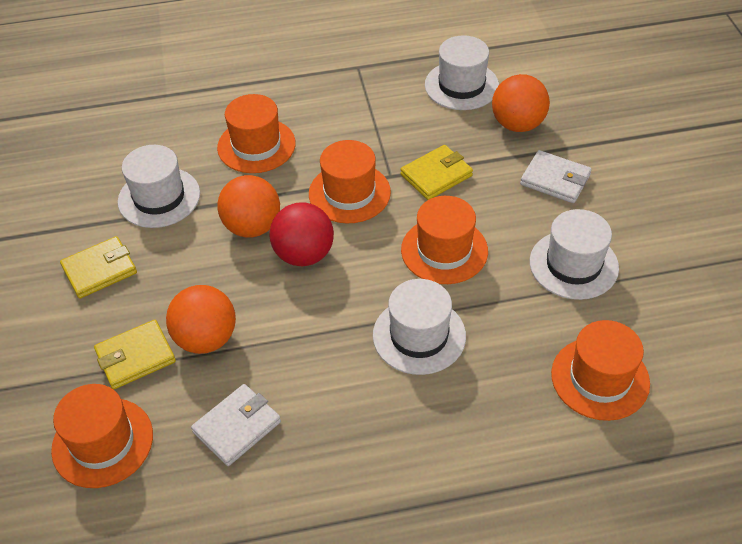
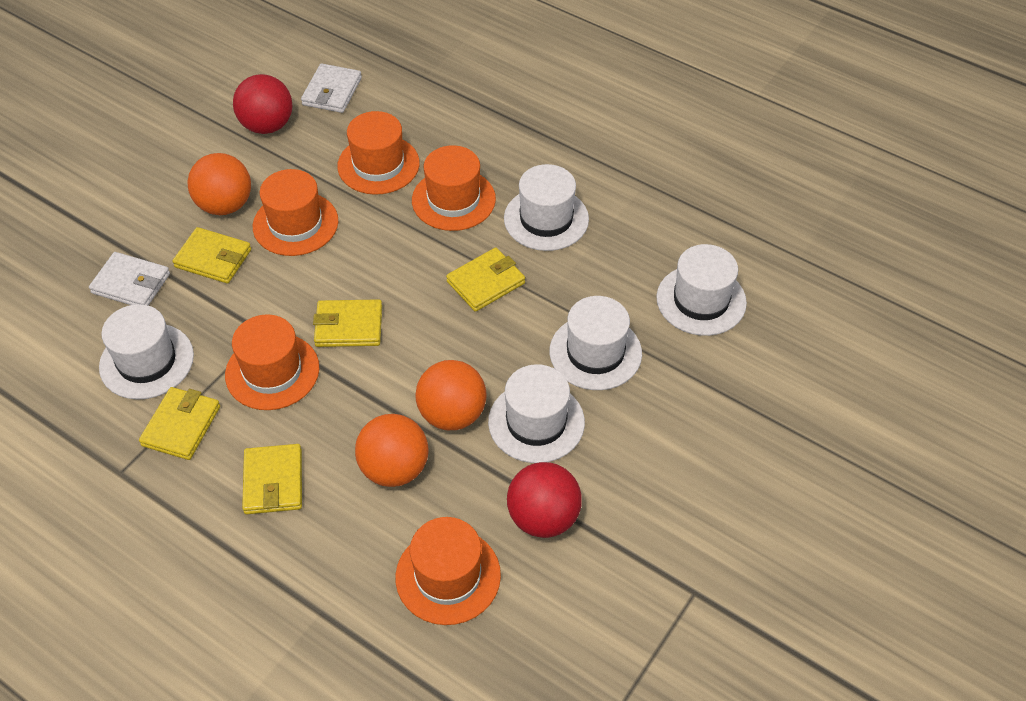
red ball: 1 -> 2
white hat: 4 -> 5
yellow wallet: 3 -> 5

